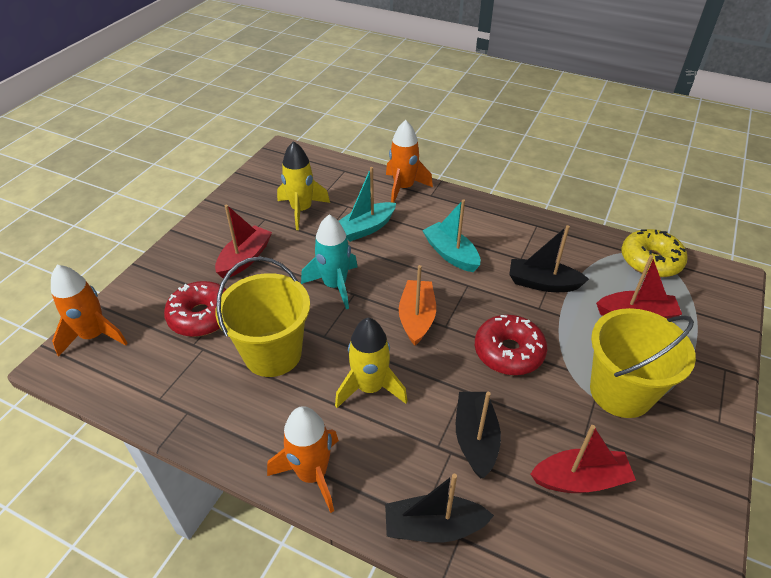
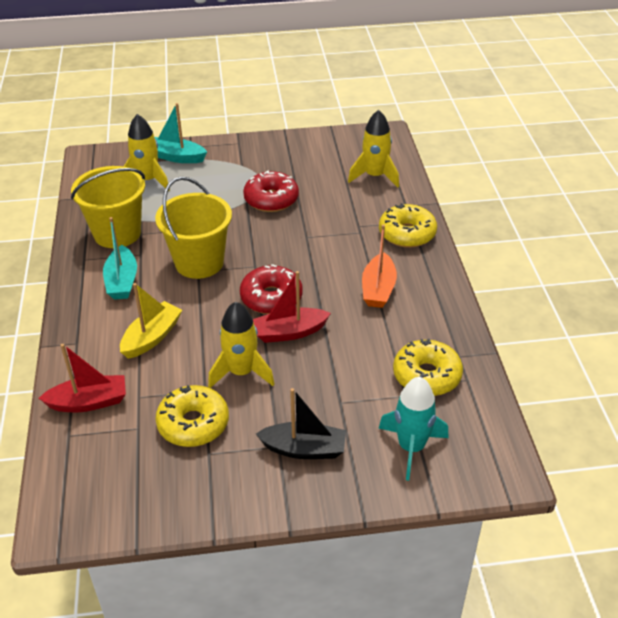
black boat: 3 -> 1
orange rocket: 3 -> 0
red boat: 3 -> 2
yellow boat: 0 -> 1
yellow donut: 1 -> 3
yellow rocket: 2 -> 3

